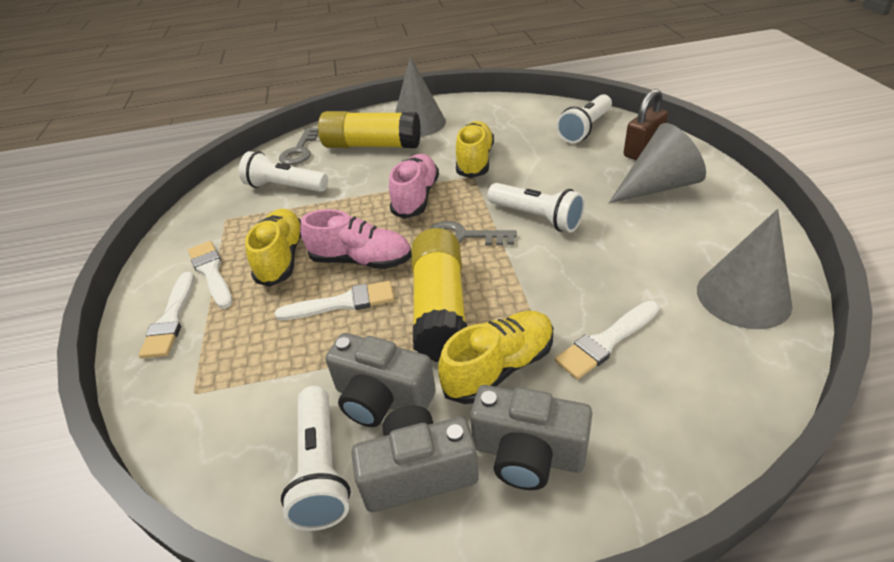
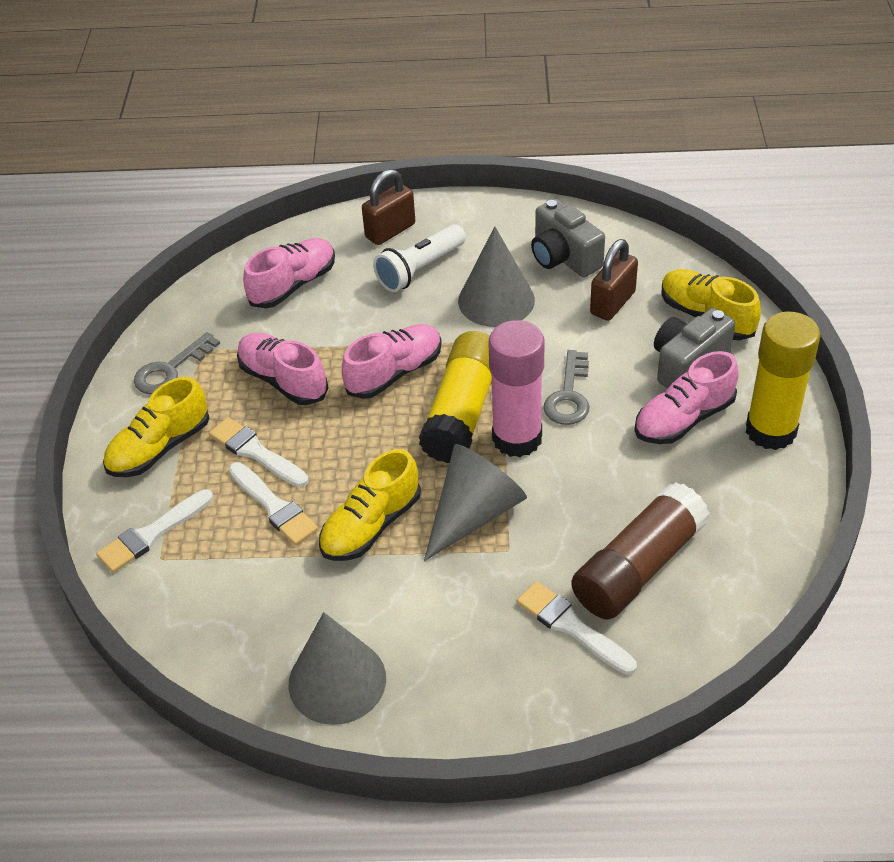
brown glue stick: 0 -> 1
brown padlock: 1 -> 2
grey camera: 3 -> 2
pink glue stick: 0 -> 1
pink shoe: 2 -> 4
white flashlight: 4 -> 1

